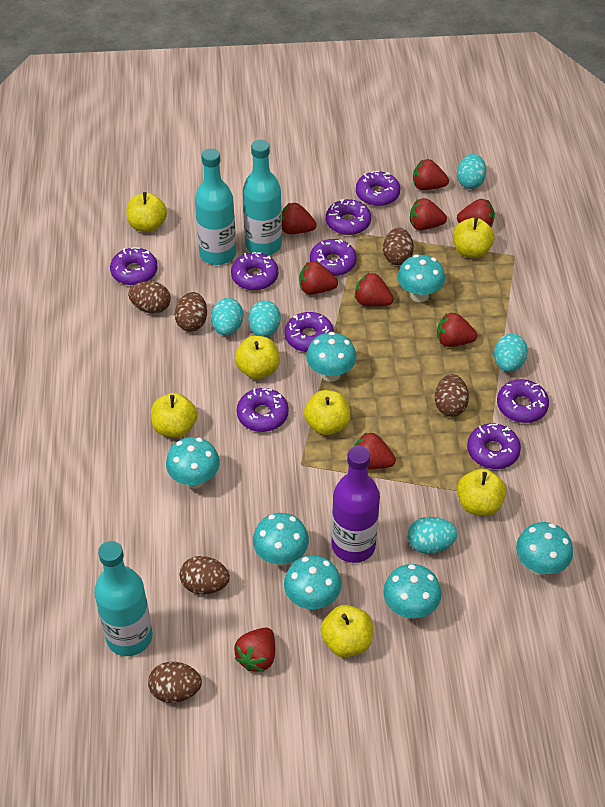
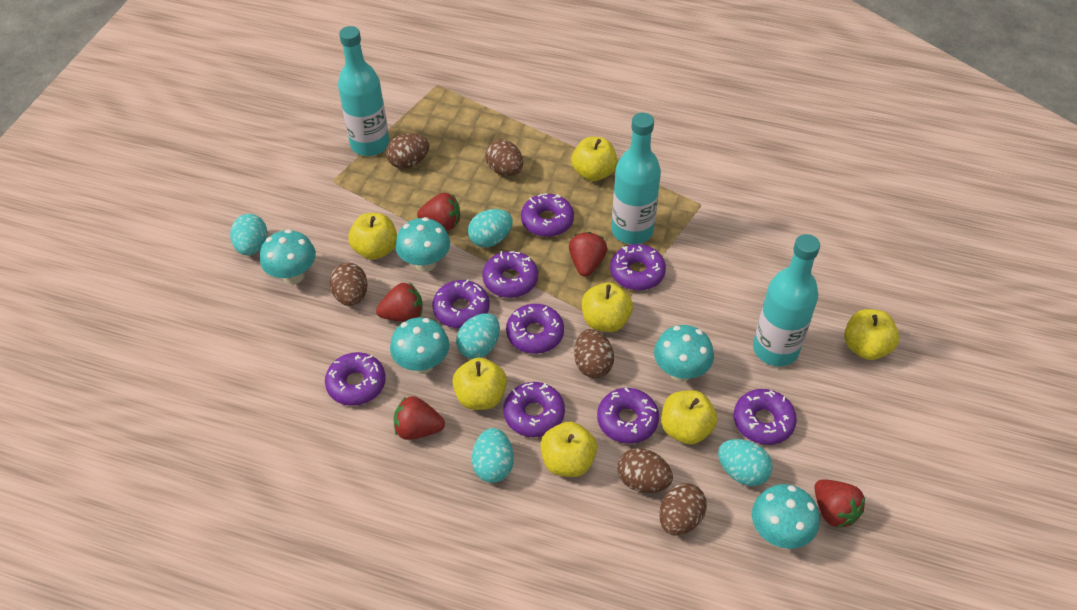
purple bottle: 1 -> 0
red strawberry: 9 -> 5
turquoise mushroom: 7 -> 5

